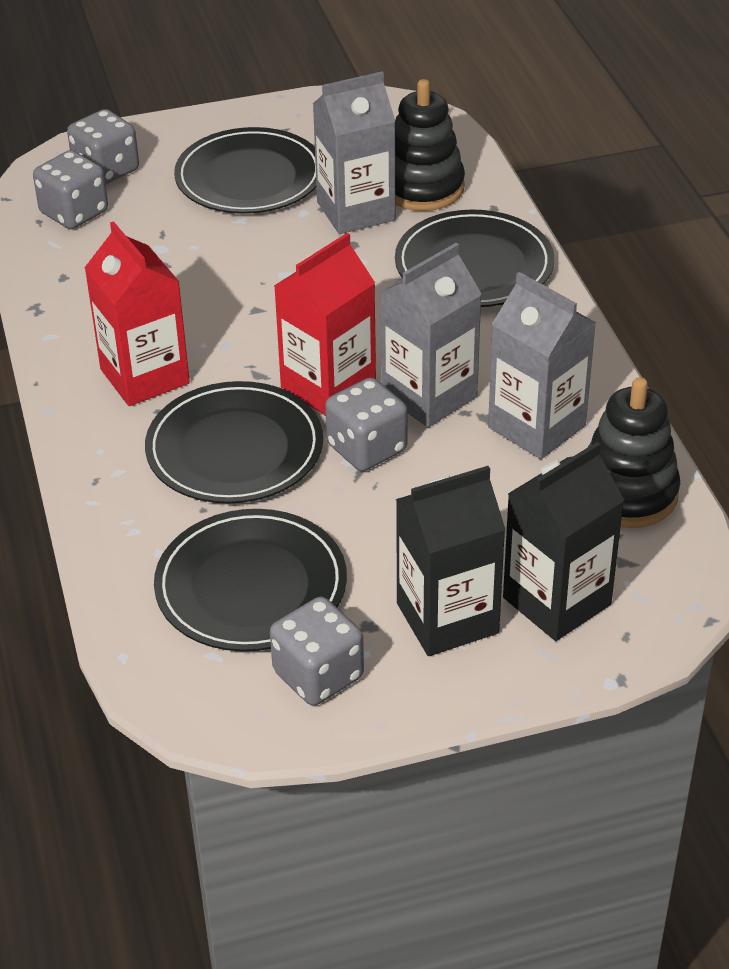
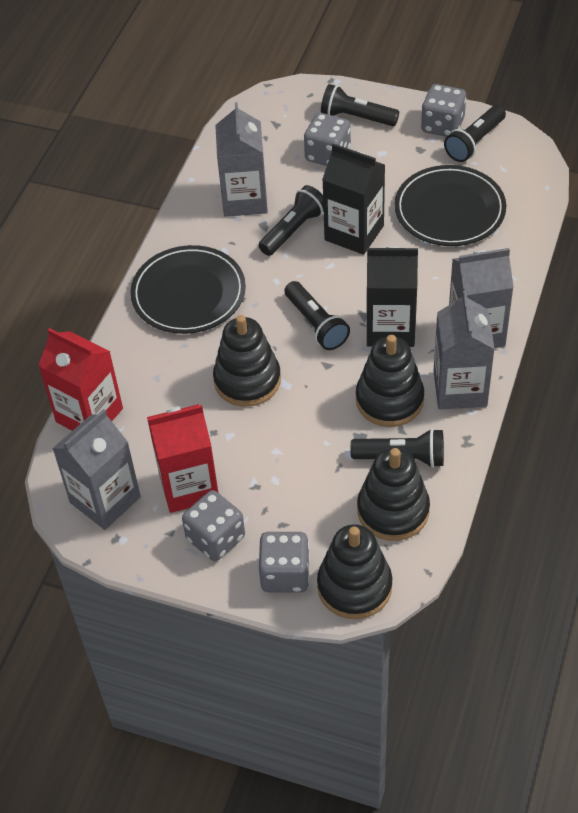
black flashlight: 0 -> 5
black plate: 4 -> 2
black stacking toy: 2 -> 4
grey carton: 3 -> 4

